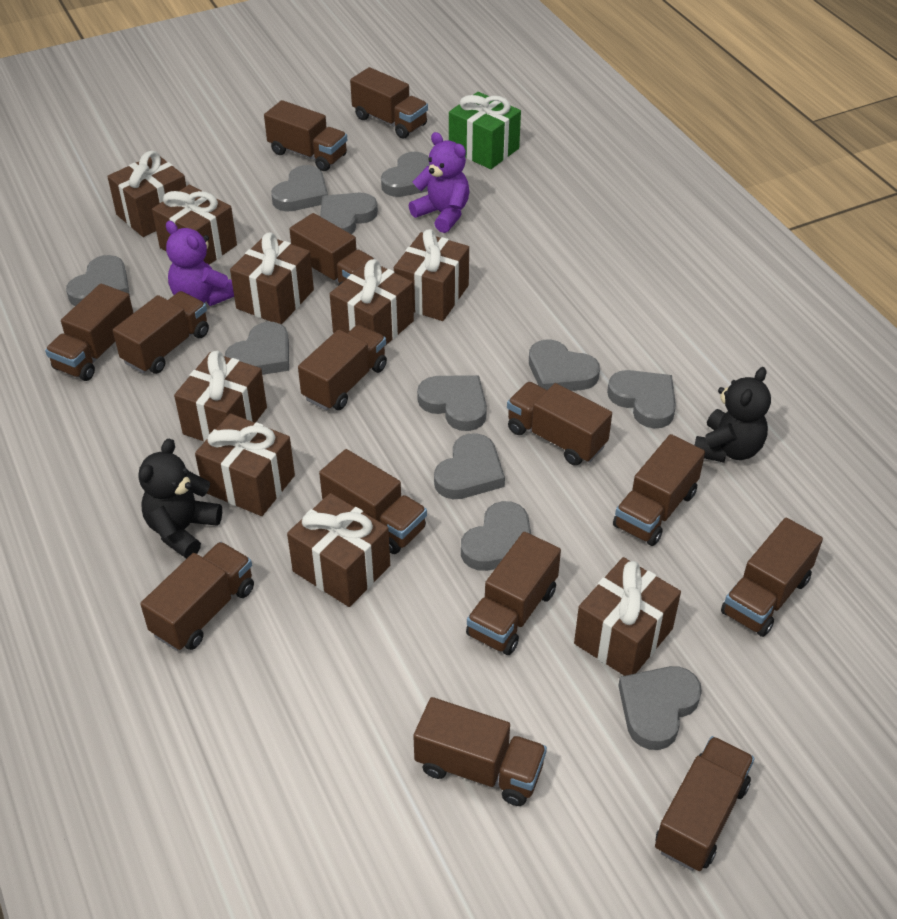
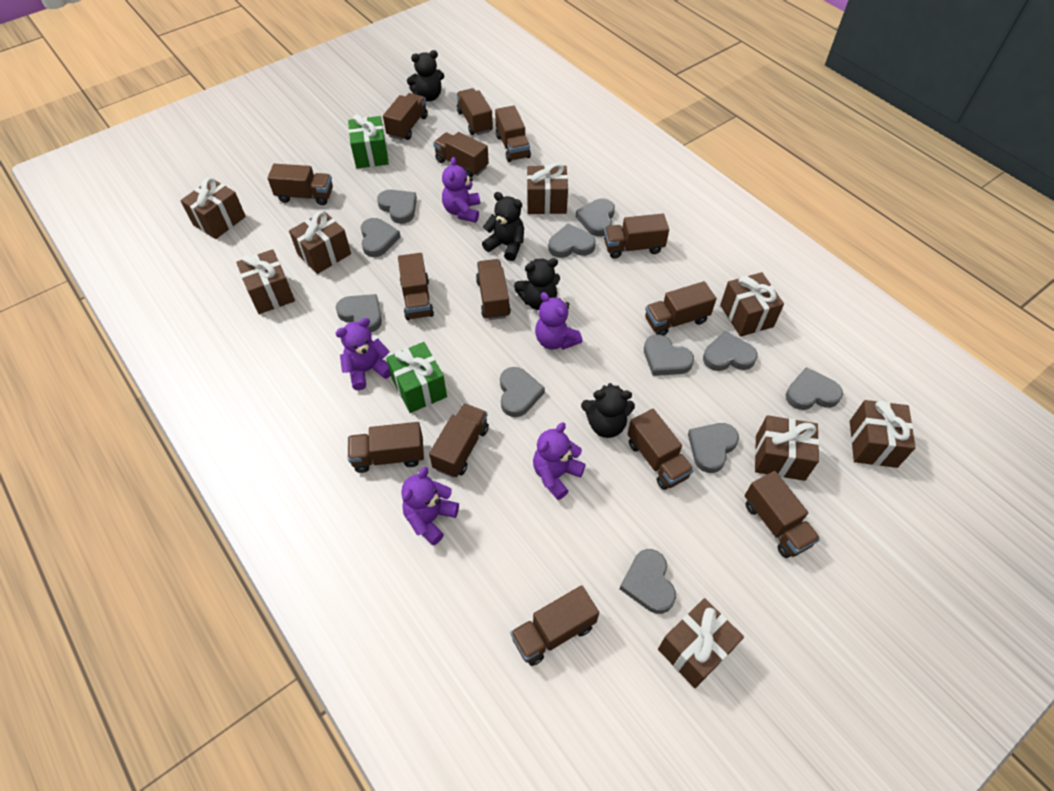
black teddy bear: 2 -> 4
brown gift: 9 -> 8
green gift: 1 -> 2
purple teddy bear: 2 -> 5

